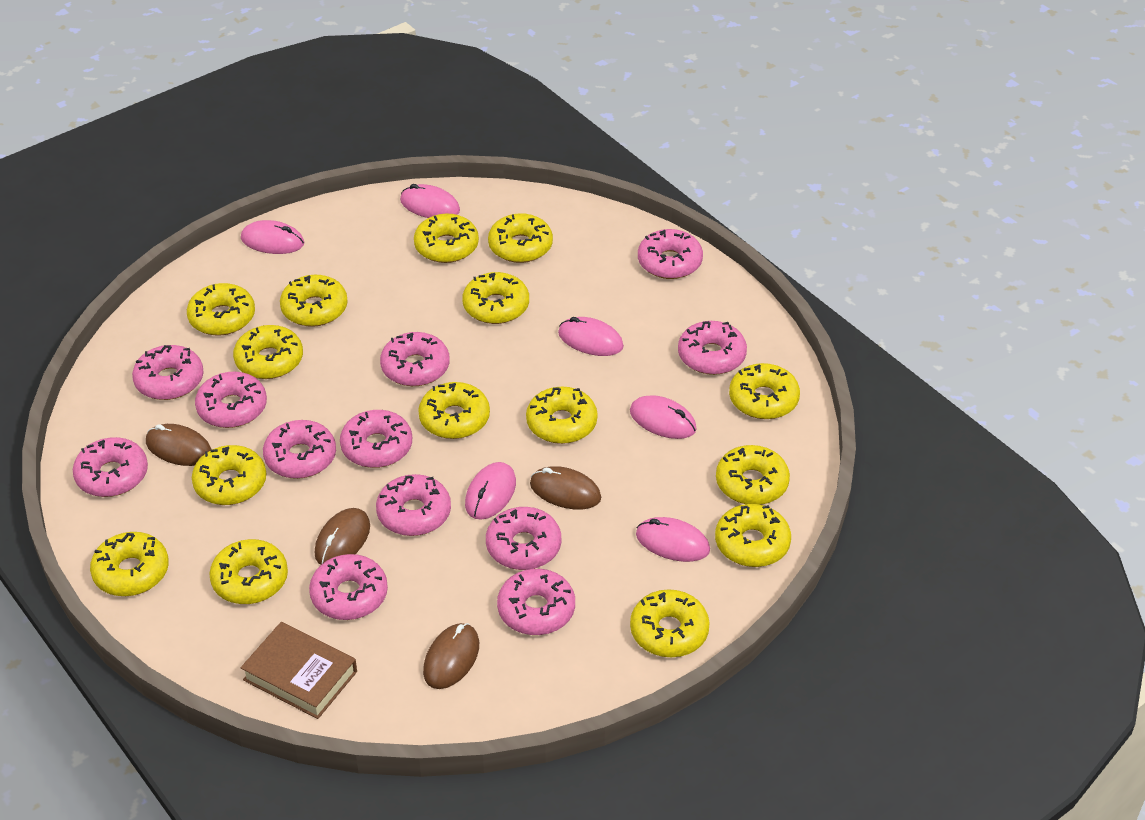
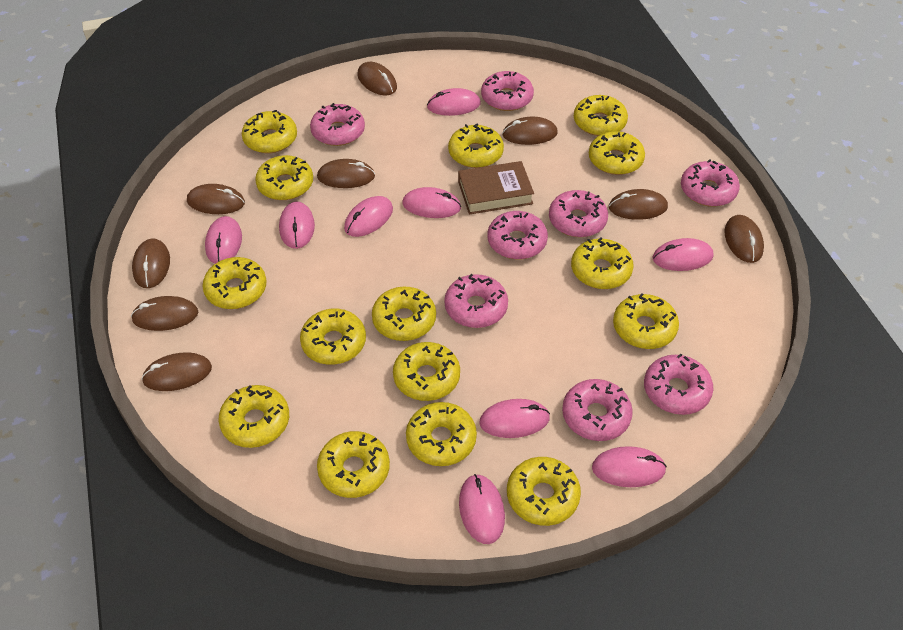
brown mouse: 4 -> 9
pink donut: 12 -> 8
pink mouse: 6 -> 9

